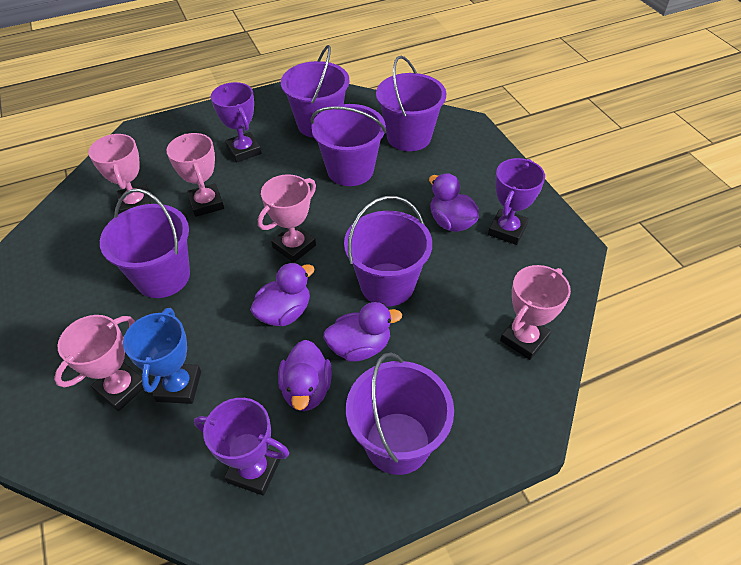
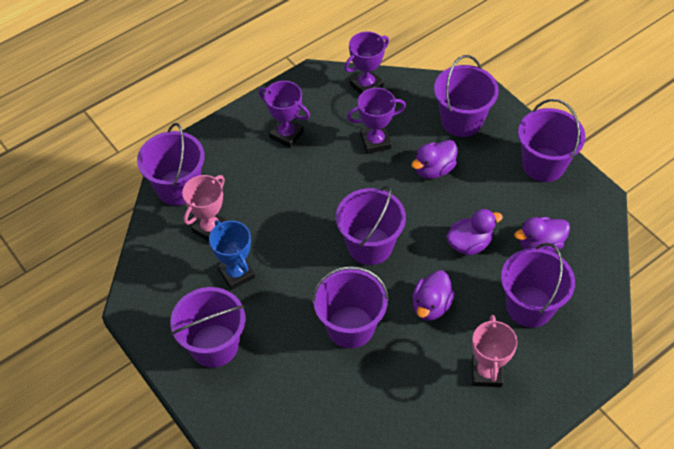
pink trophy: 5 -> 2
purple bucket: 6 -> 7

